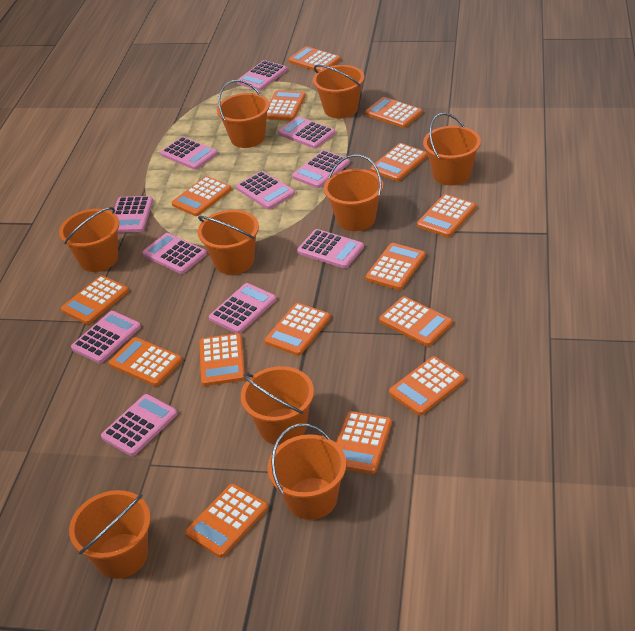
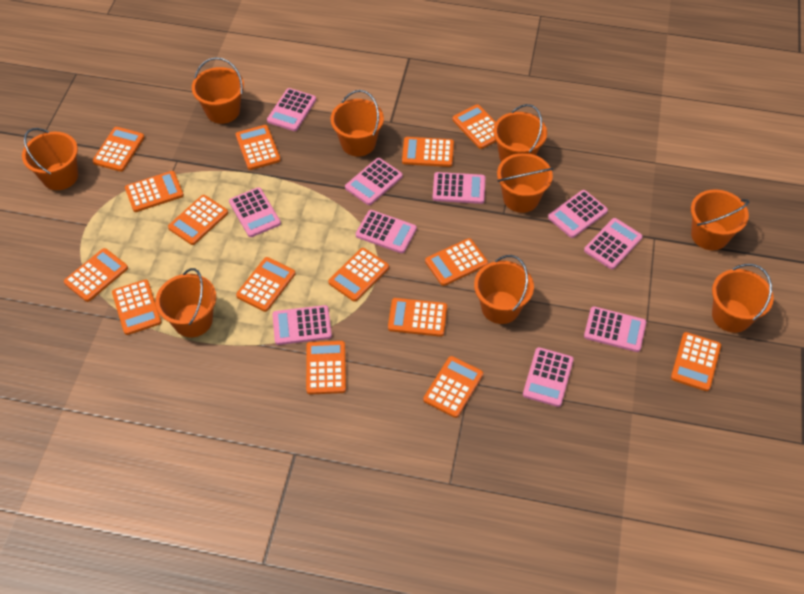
pink calculator: 11 -> 10

